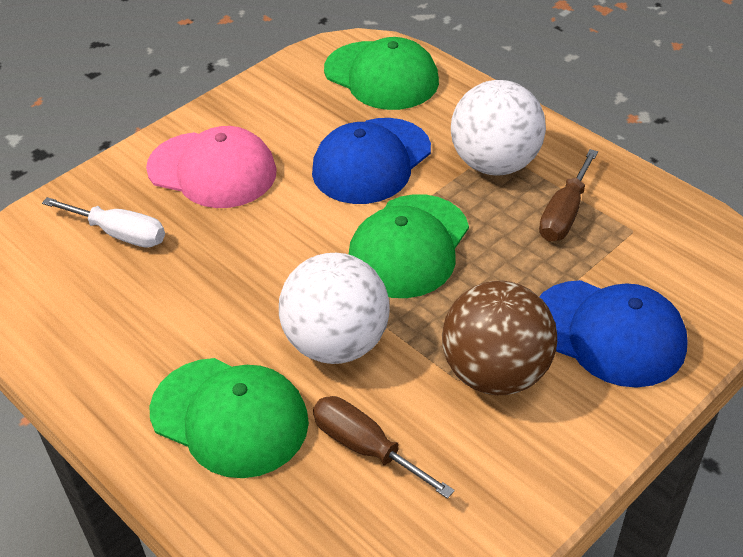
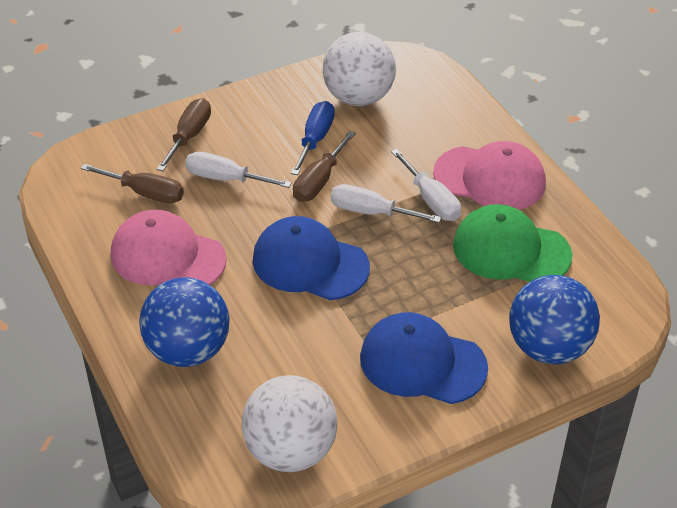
blue ball: 0 -> 2
blue screwdriver: 0 -> 1
brown ball: 1 -> 0
brown screwdriver: 2 -> 3
green cap: 3 -> 1
pink cap: 1 -> 2
white screwdriver: 1 -> 3

